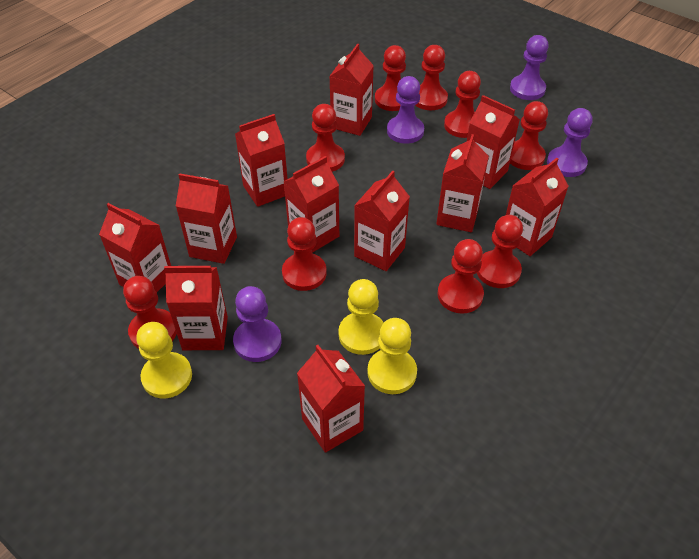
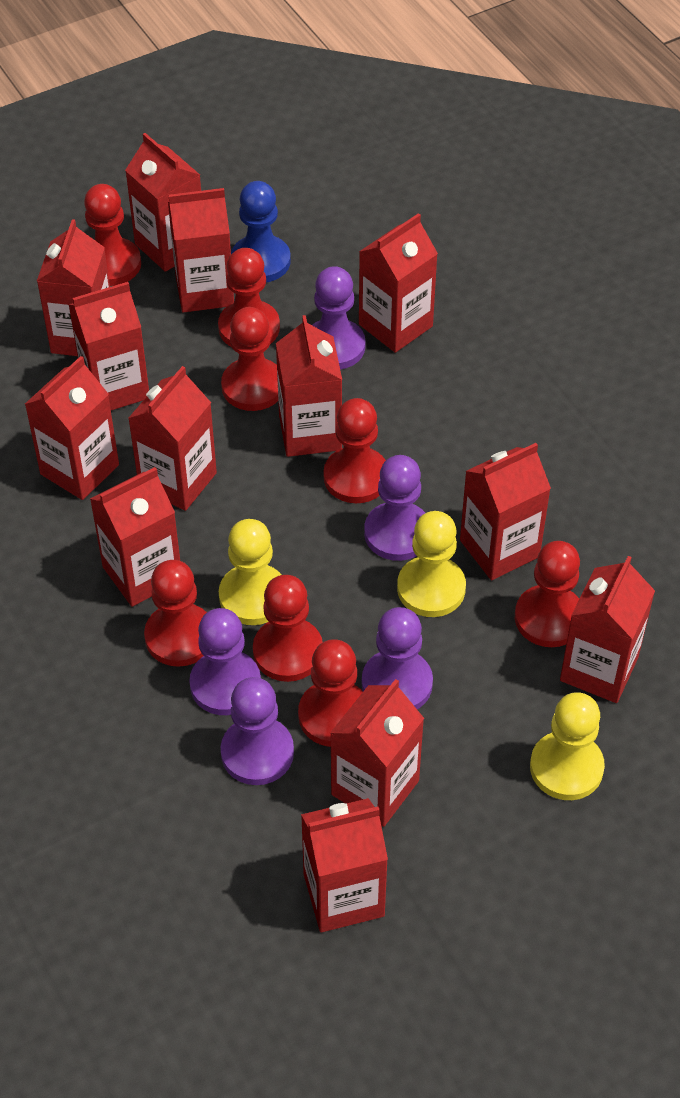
blue pawn: 0 -> 1
purple pawn: 4 -> 5
red carton: 11 -> 13
red pawn: 9 -> 8

